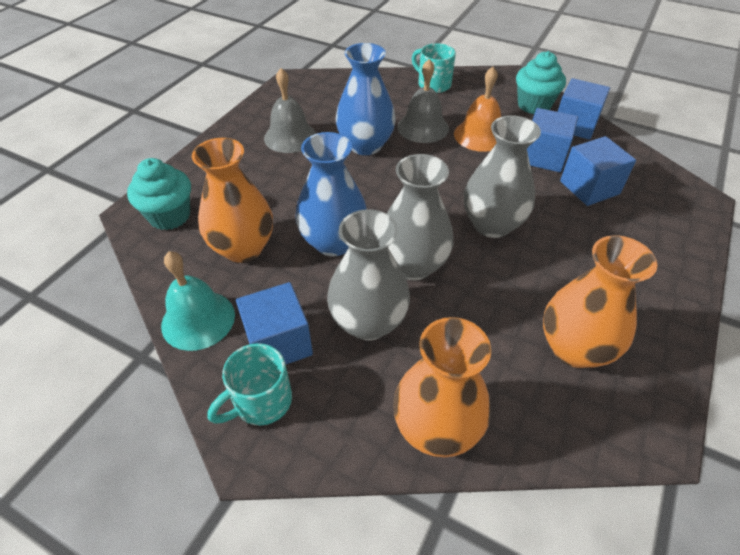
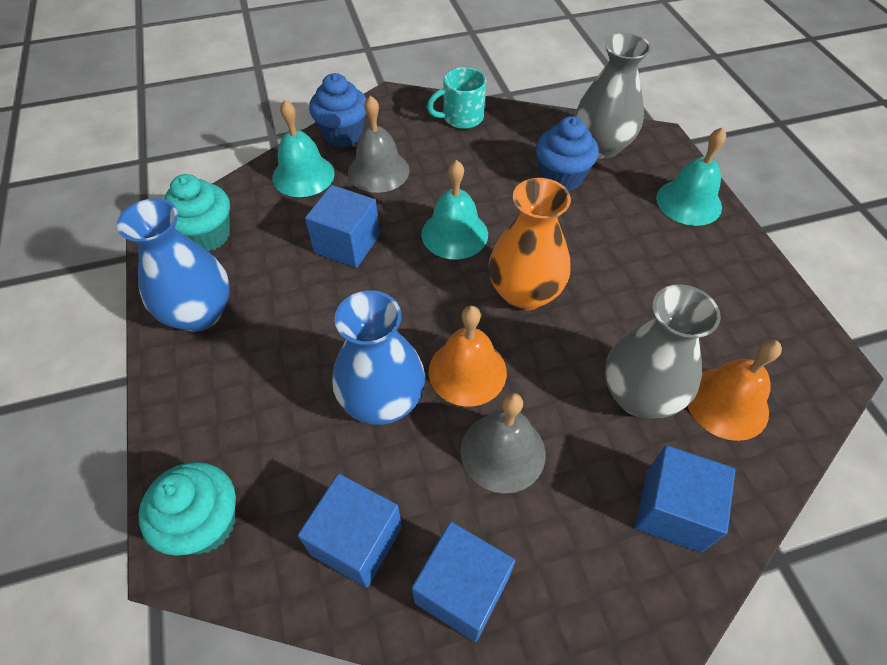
blue cupcake: 0 -> 2
grey vase: 3 -> 2
orange bell: 1 -> 2
orange vase: 3 -> 1
turquoise bell: 1 -> 3
turquoise mug: 2 -> 1

